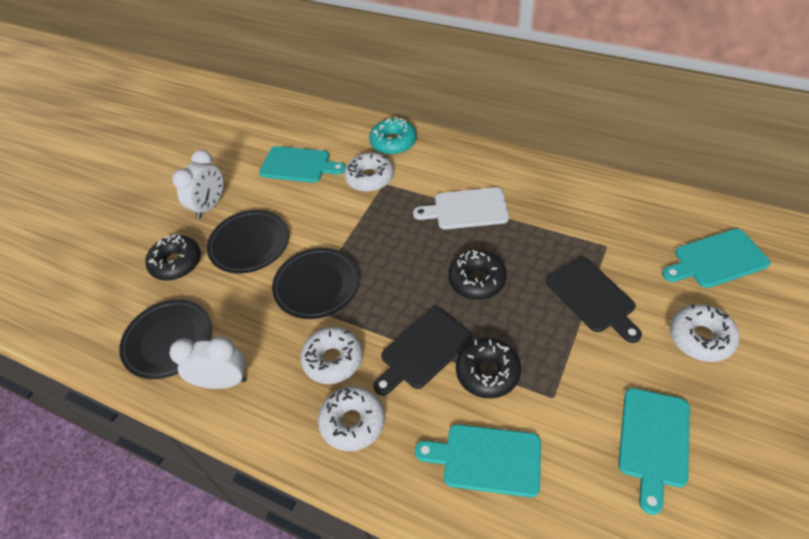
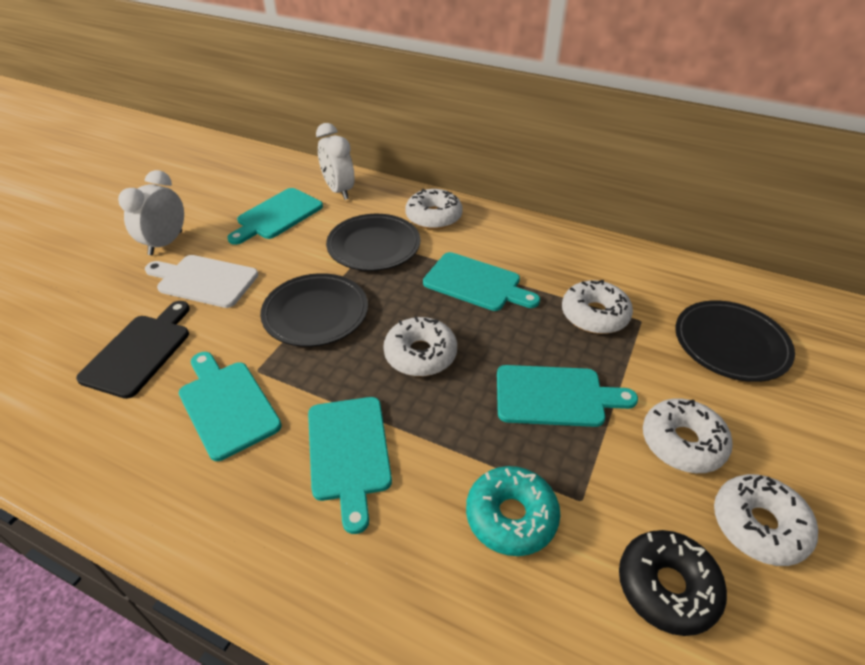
black cutting board: 2 -> 1
black donut: 3 -> 1
turquoise cutting board: 4 -> 5
white donut: 4 -> 5

